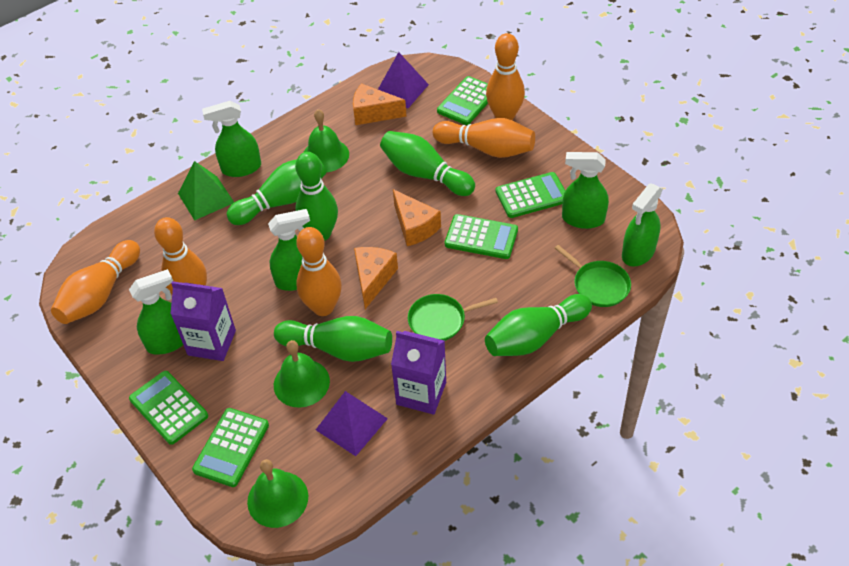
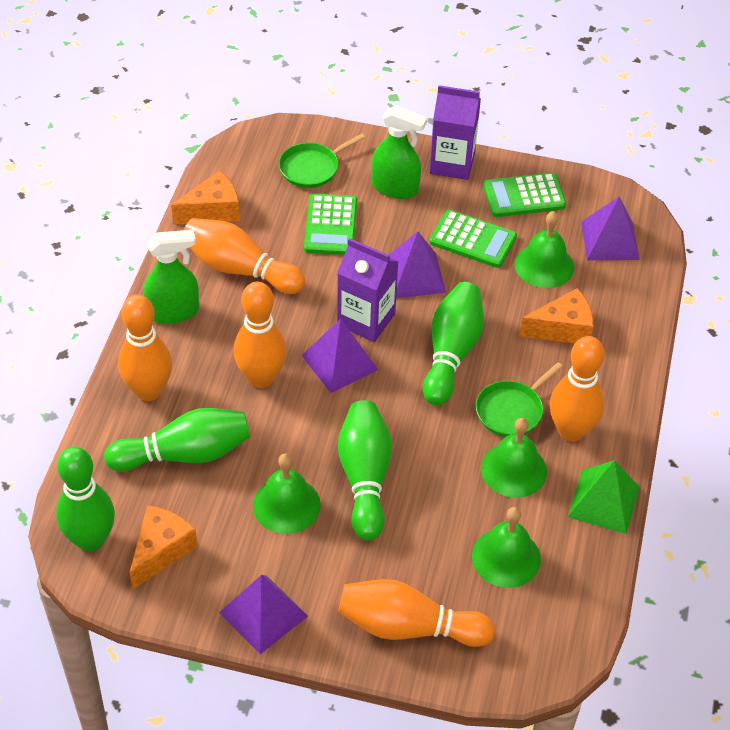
green bell: 3 -> 4
green bowling pin: 5 -> 4
green calculator: 5 -> 3
green spray bottle: 5 -> 2
purple pyramid: 2 -> 4

